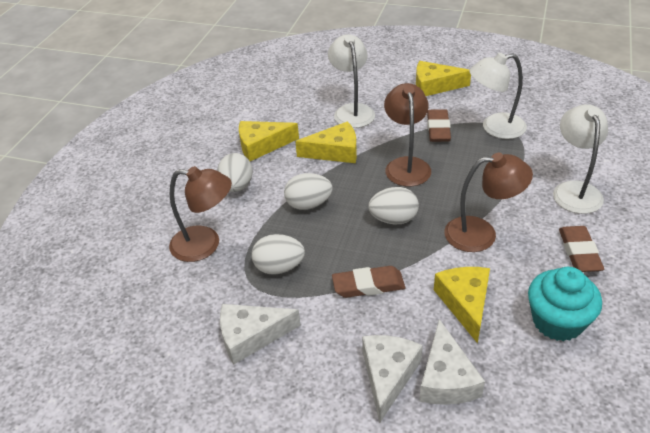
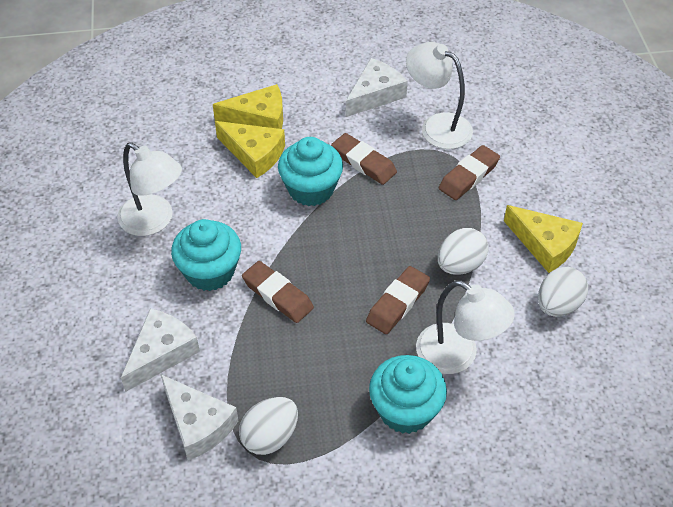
brown eraser: 3 -> 4
brown lamp: 3 -> 0
turquoise cupcake: 1 -> 3
white egg: 4 -> 3
yellow cheese: 4 -> 3

